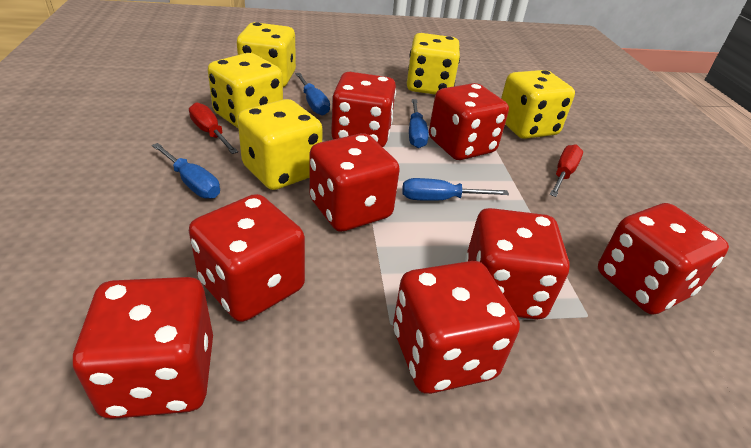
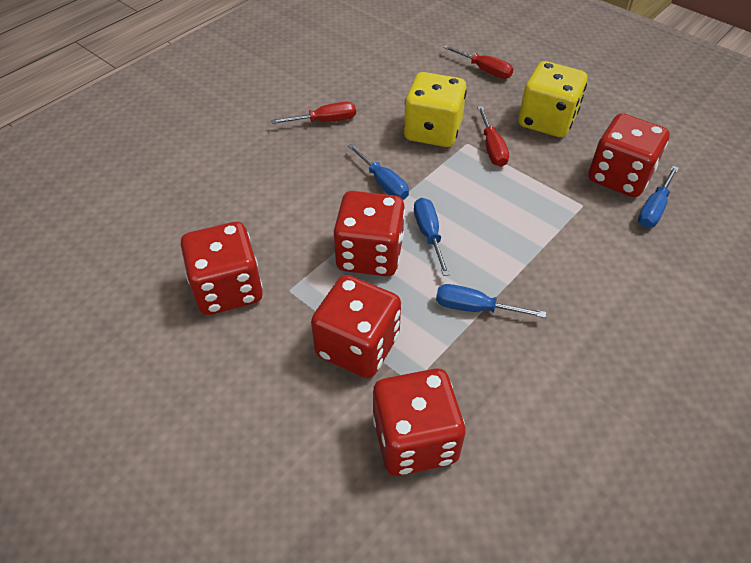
red dice: 8 -> 5
red screwdriver: 2 -> 3
yellow dice: 5 -> 2

